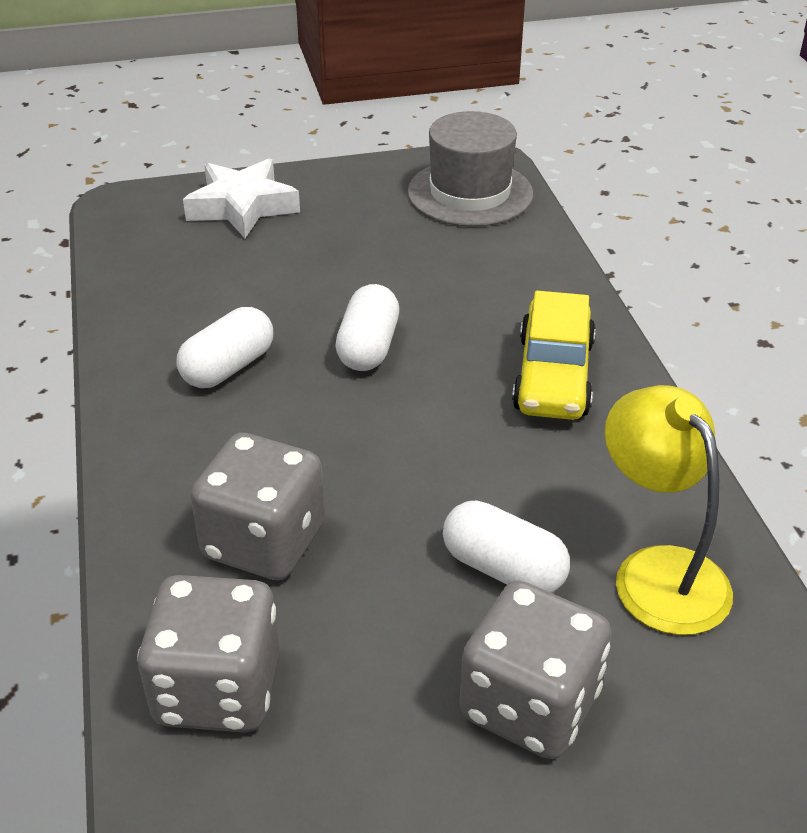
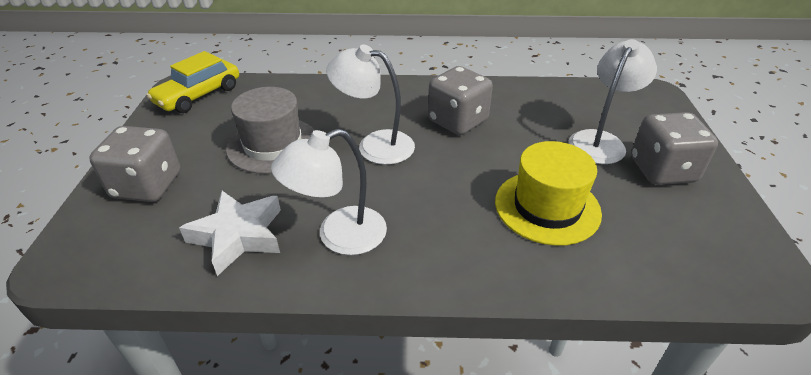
white capsule: 3 -> 0
white lamp: 0 -> 3
yellow hat: 0 -> 1
yellow lamp: 1 -> 0

